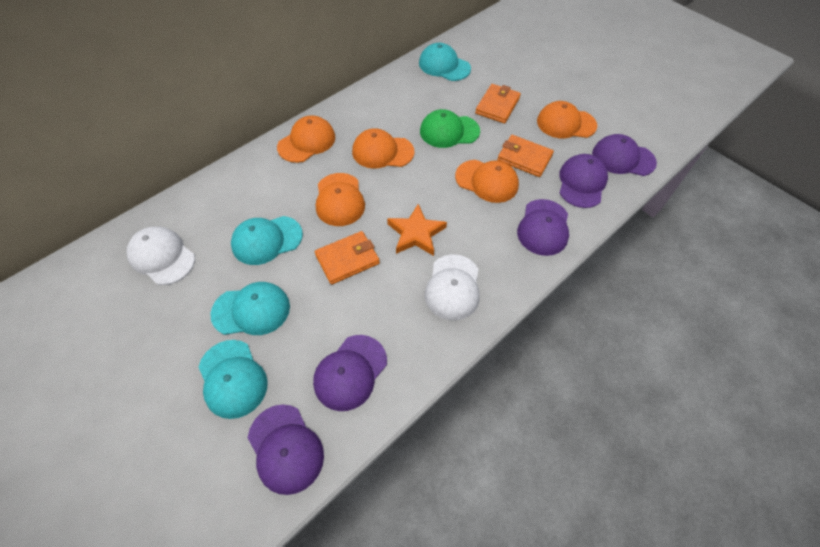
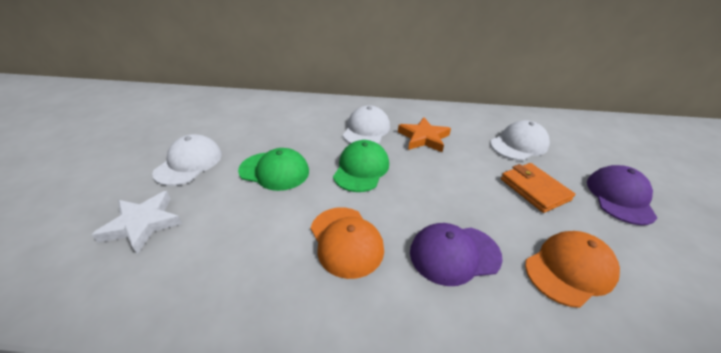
green cap: 1 -> 2
orange cap: 5 -> 2
orange wallet: 3 -> 1
purple cap: 5 -> 2
turquoise cap: 4 -> 0
white cap: 2 -> 3
white star: 0 -> 1

